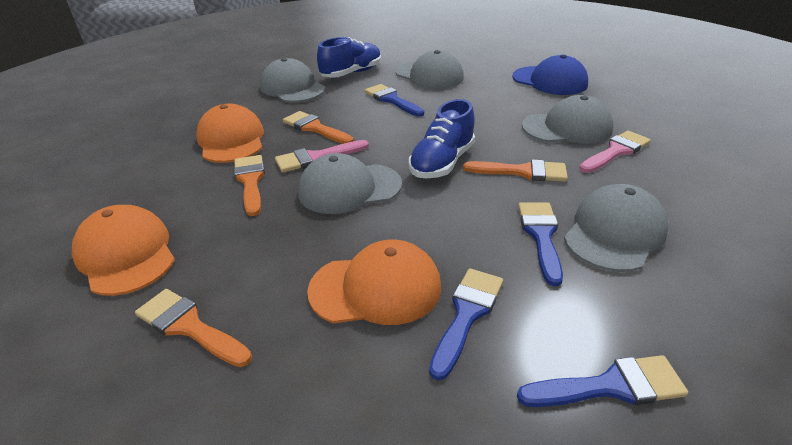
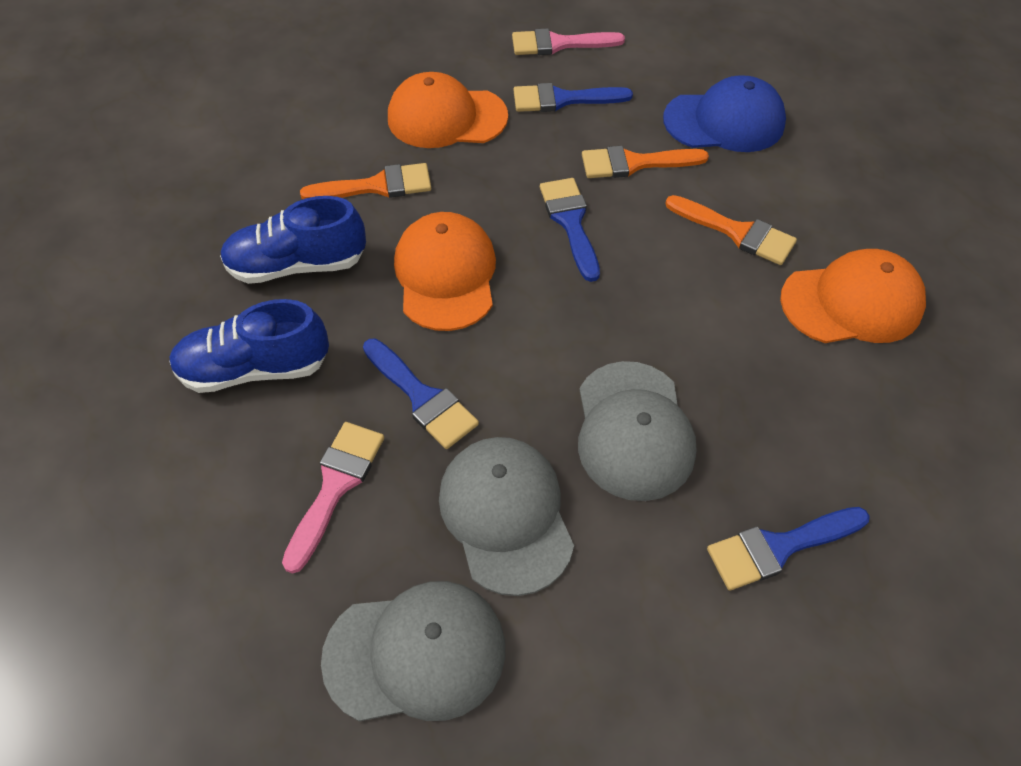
grey cap: 5 -> 3
orange brush: 4 -> 3

